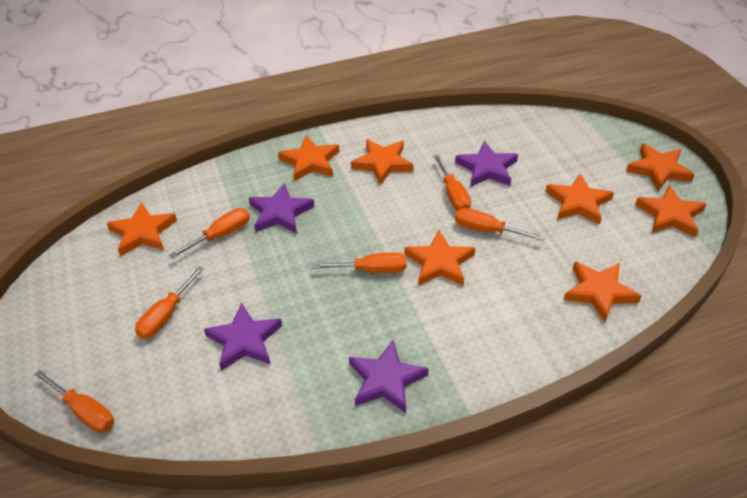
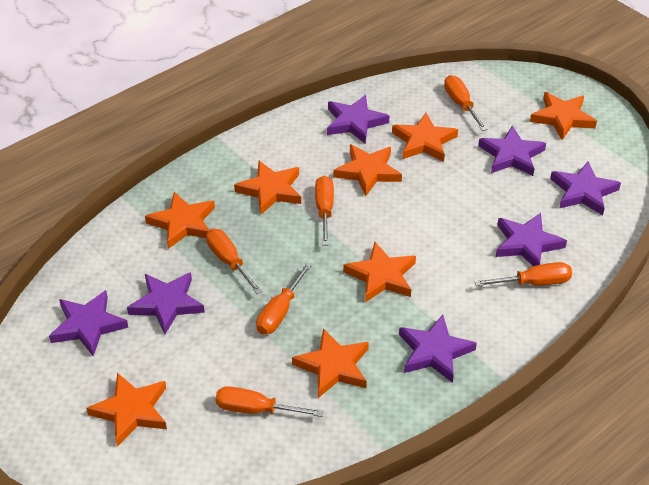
purple star: 4 -> 7

